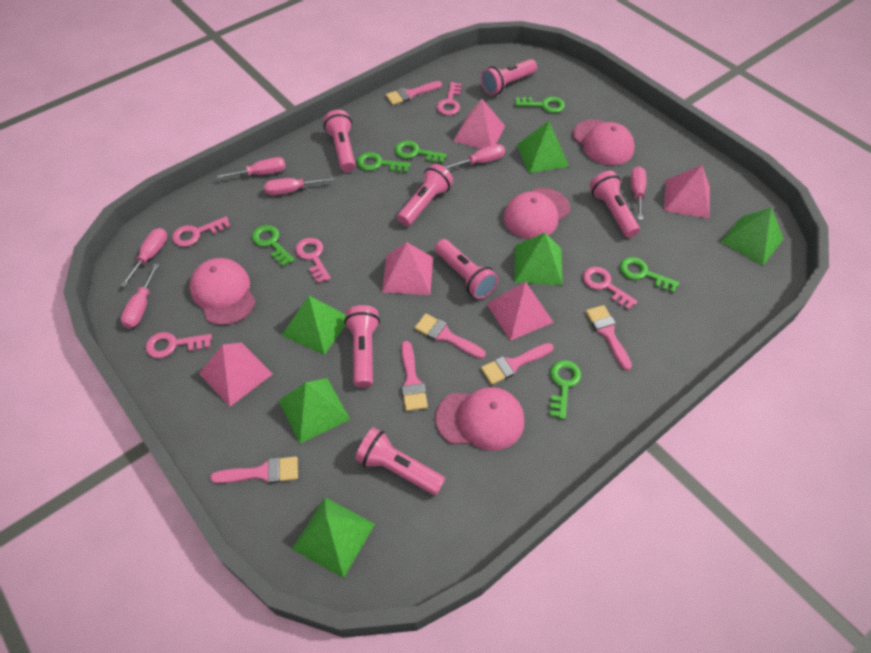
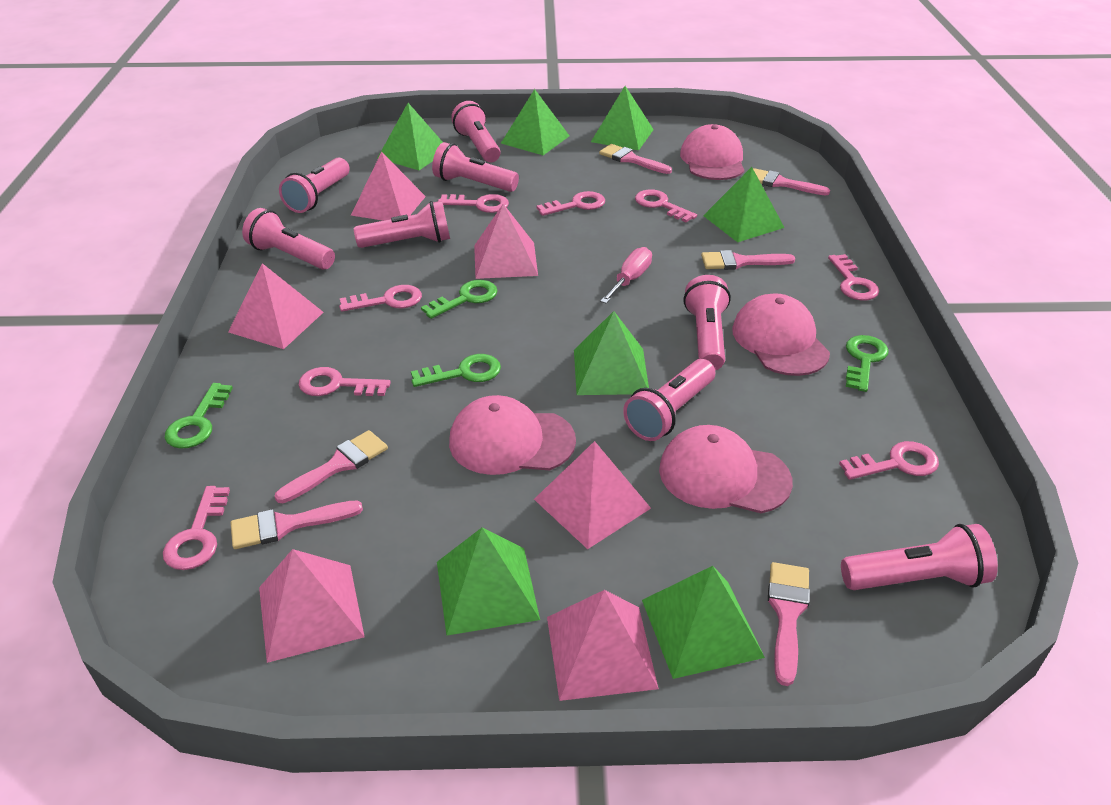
green key: 6 -> 4
green pyramid: 6 -> 7
pink flashlight: 7 -> 8
pink key: 5 -> 8
pink pyramid: 5 -> 6
pink screwdriver: 6 -> 1

